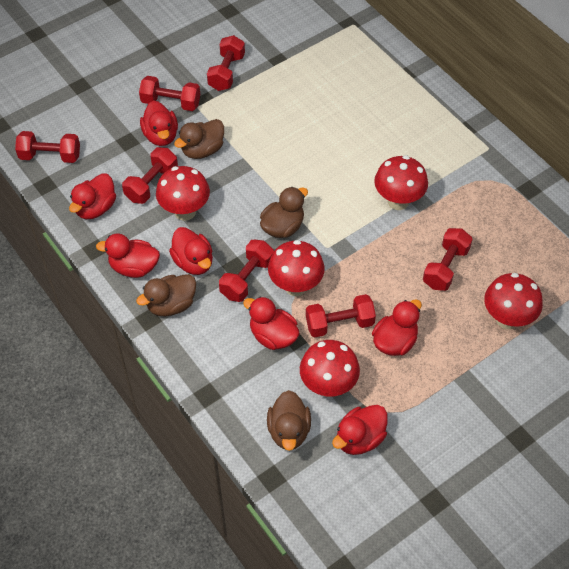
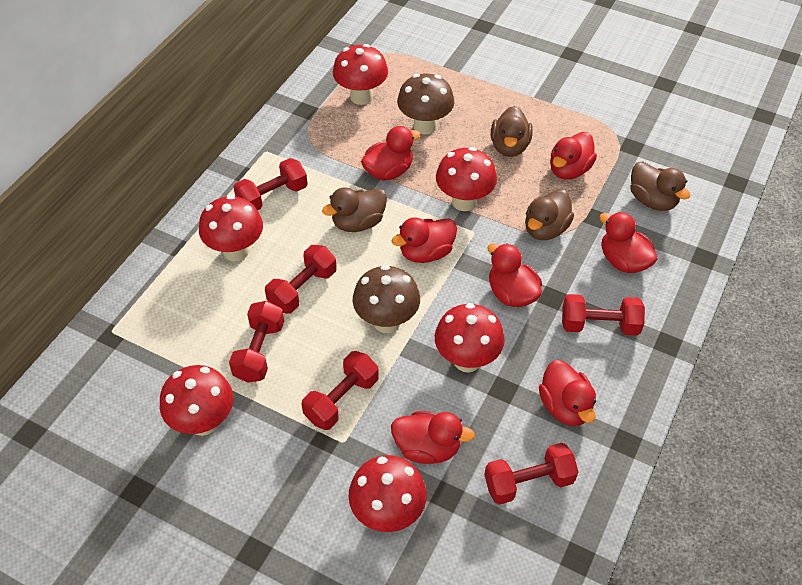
brown mushroom: 0 -> 2
red dumbbell: 7 -> 6
red mushroom: 5 -> 6

